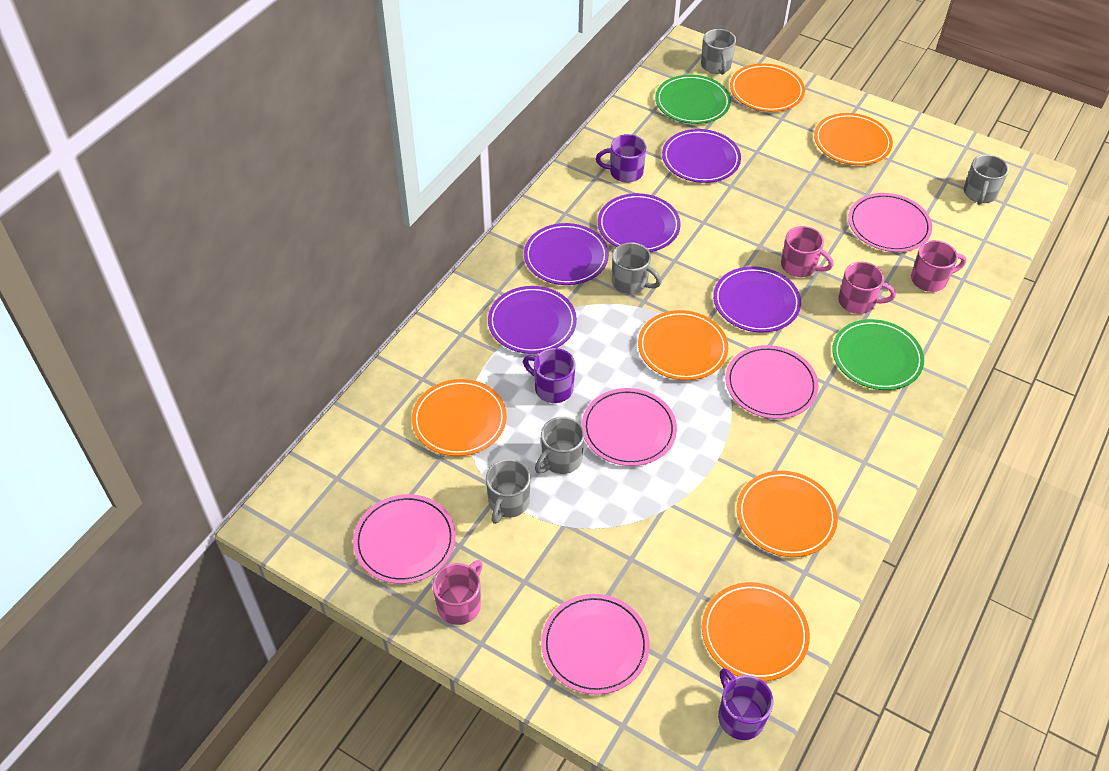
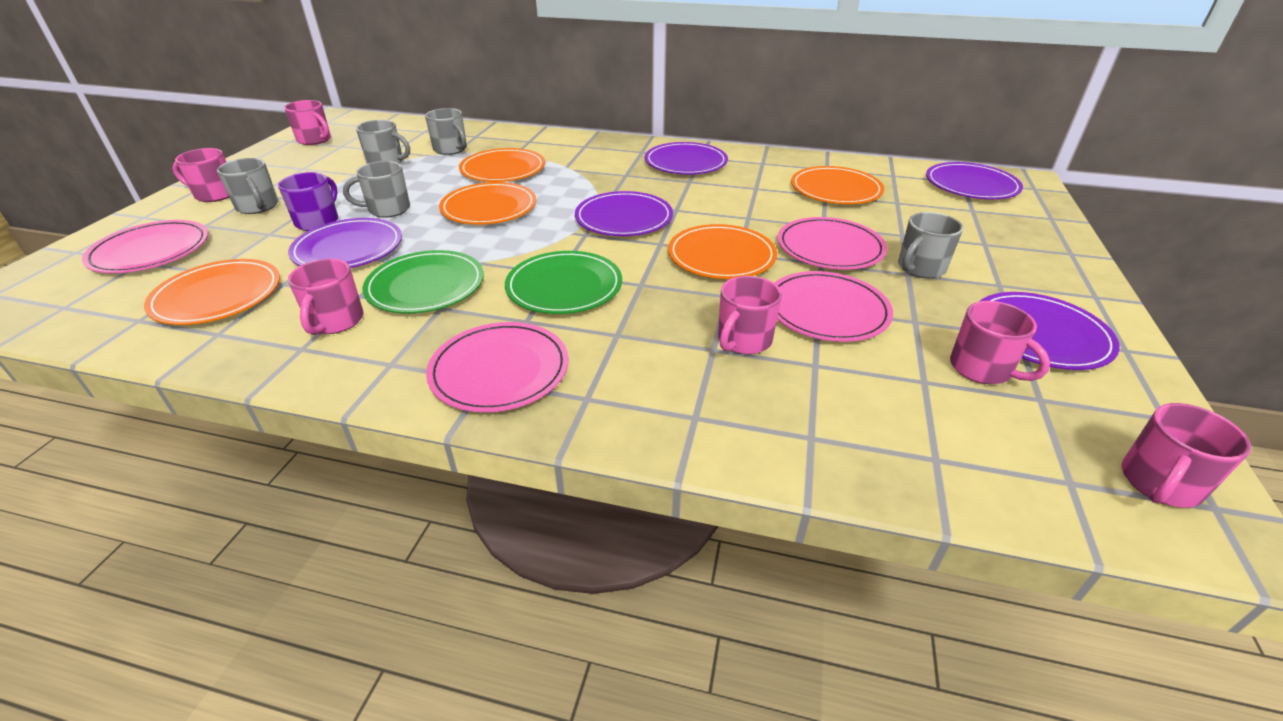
orange plate: 6 -> 5
pink mug: 4 -> 6
pink plate: 5 -> 4
purple mug: 3 -> 1

